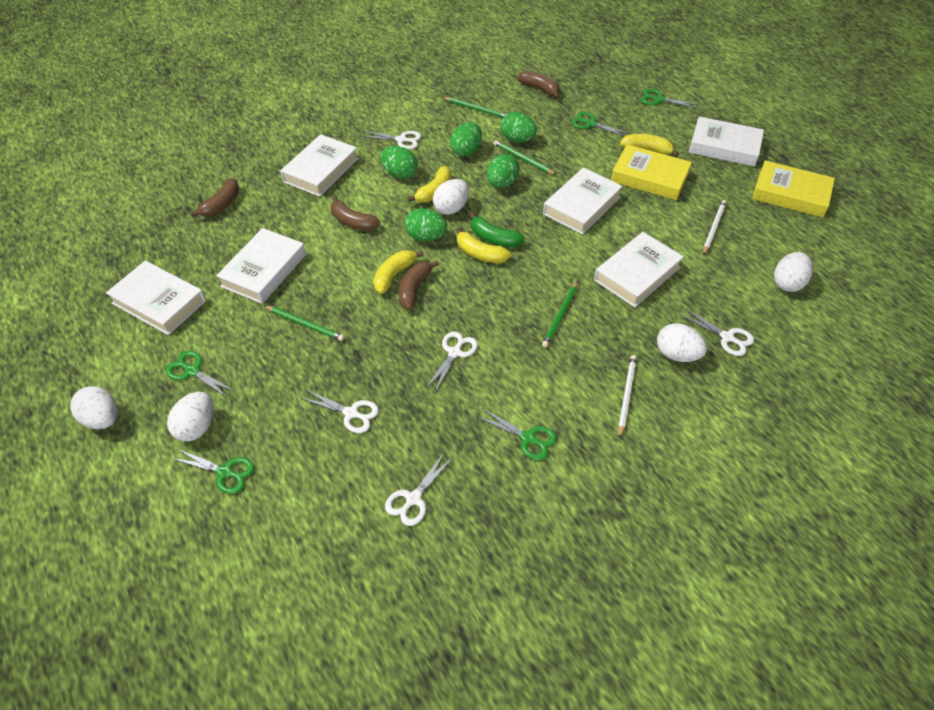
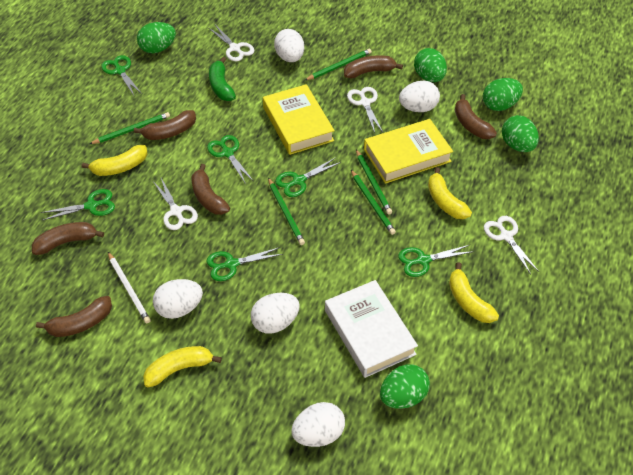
brown banana: 4 -> 6
green pencil: 4 -> 5
green scissors: 5 -> 6
white book: 6 -> 1
white pencil: 2 -> 1
white scissors: 5 -> 4

